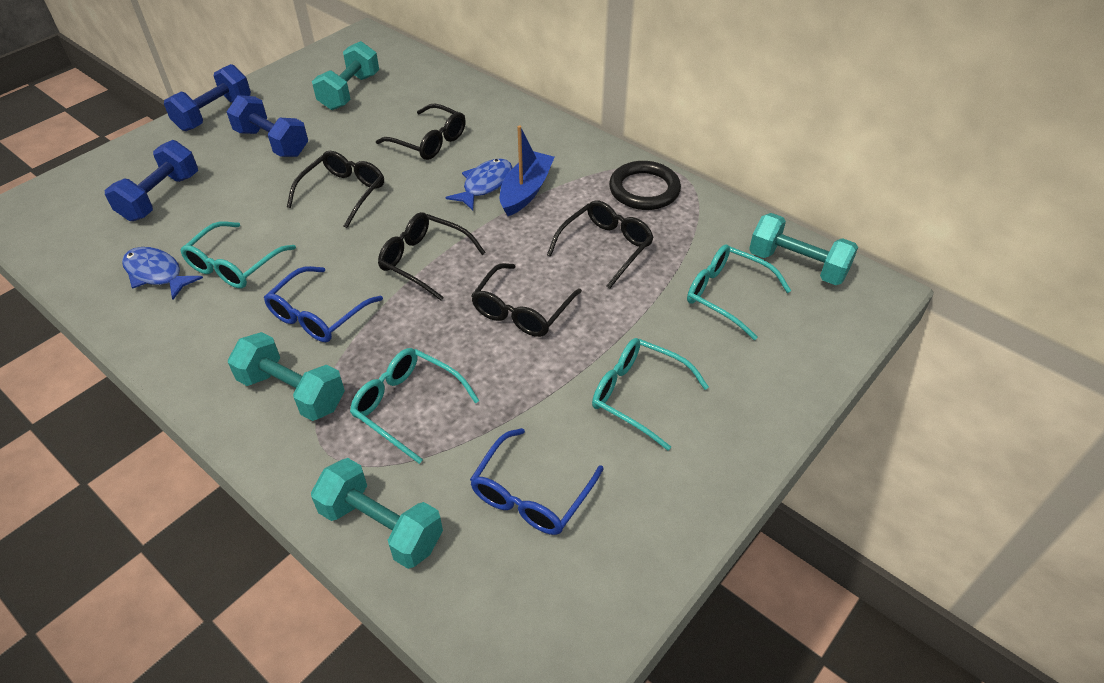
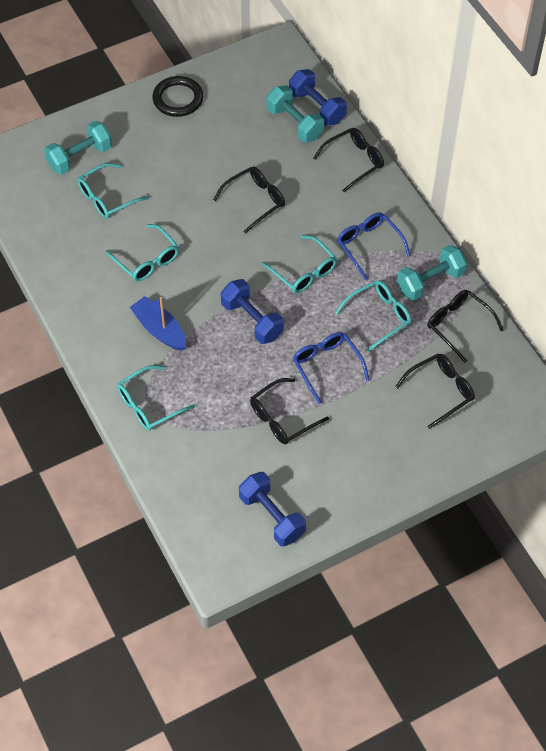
blue fish: 2 -> 0
turquoise dumbbell: 4 -> 3
turquoise glasses: 4 -> 5

